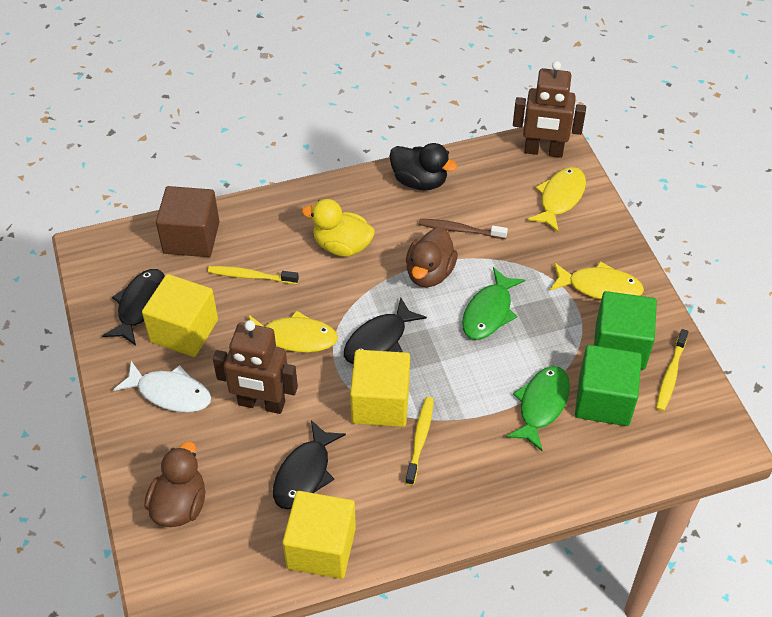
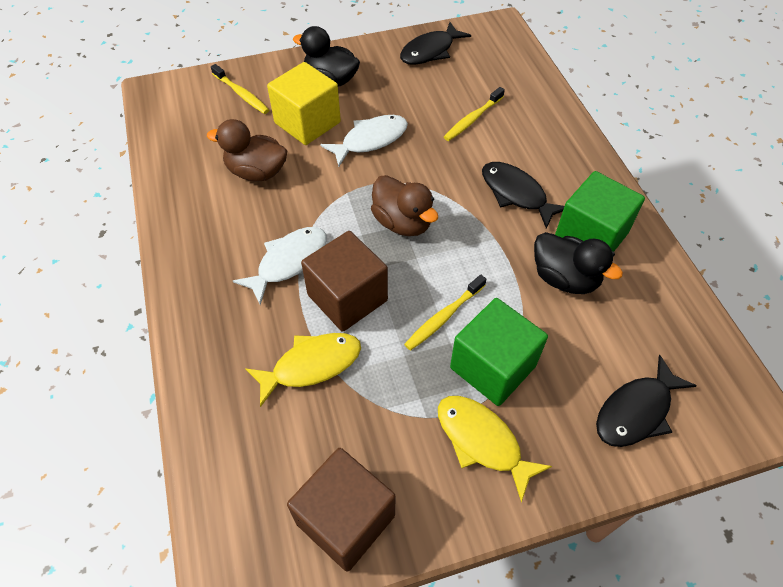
black duck: 1 -> 2
brown cube: 1 -> 2
brown robot: 2 -> 0
brown toothbrush: 1 -> 0
green fish: 2 -> 0
white fish: 1 -> 2
yellow cube: 3 -> 1
yellow duck: 1 -> 0
yellow fish: 3 -> 2

